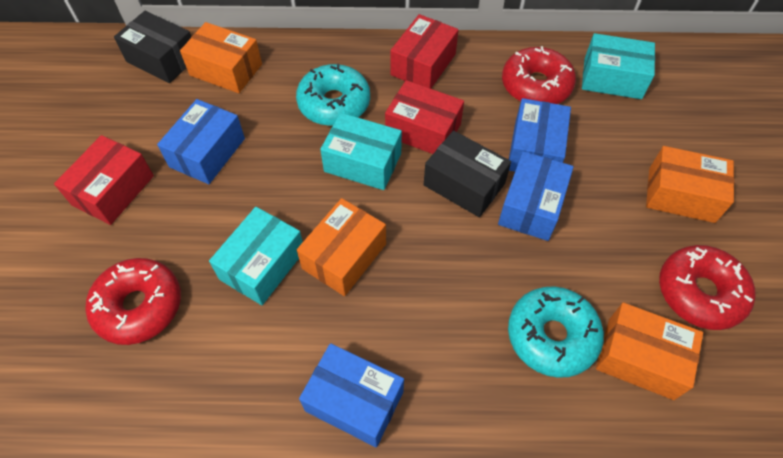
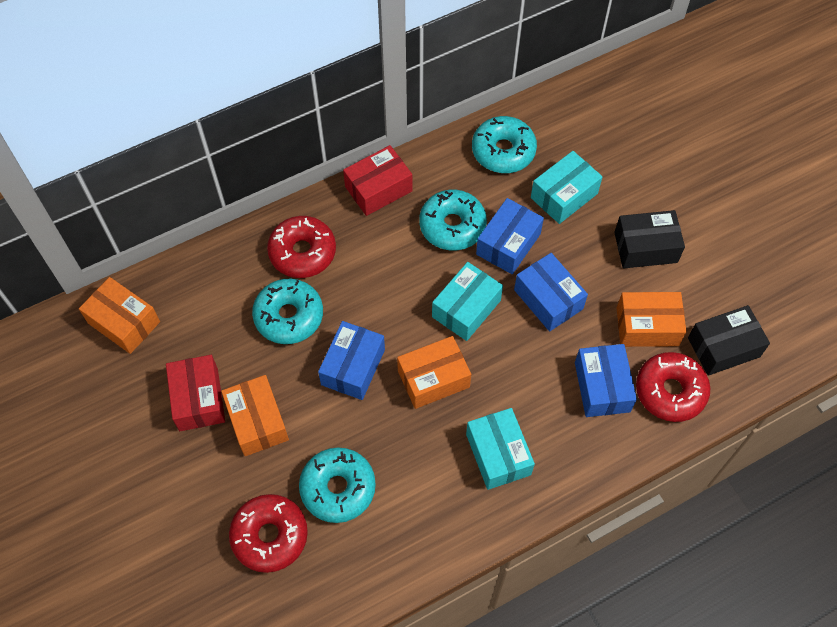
red box: 3 -> 2
turquoise donut: 2 -> 4

